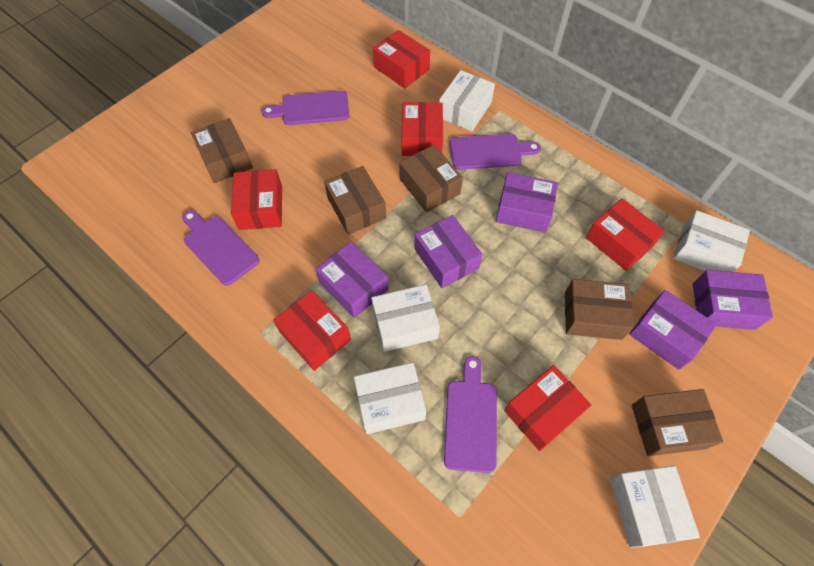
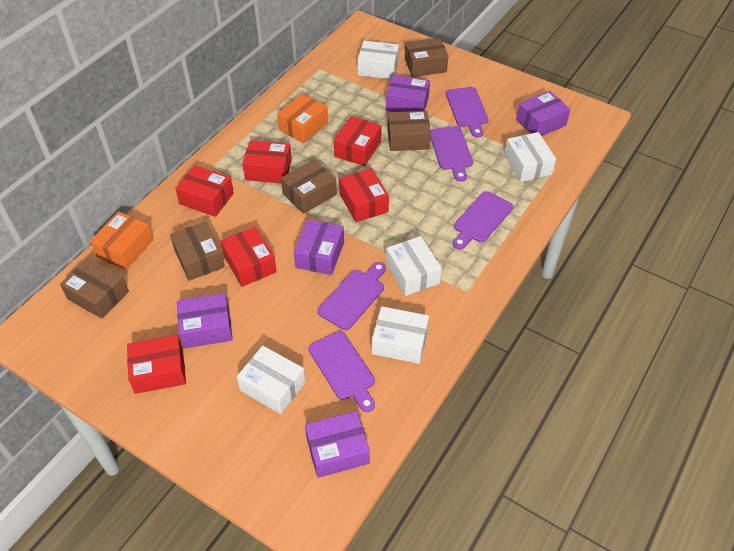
orange box: 0 -> 2
purple cutting board: 4 -> 5

